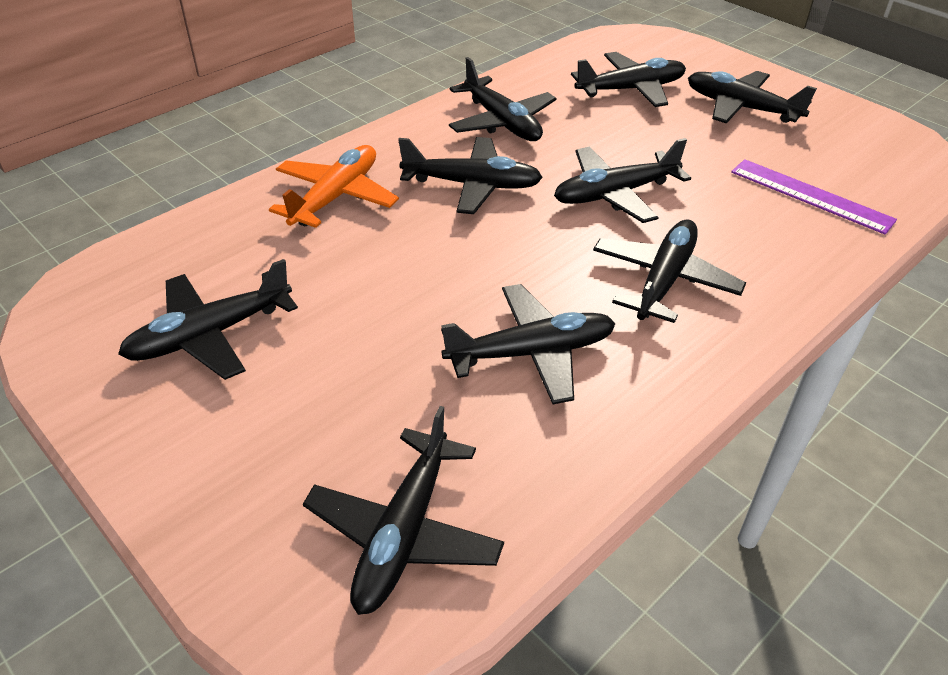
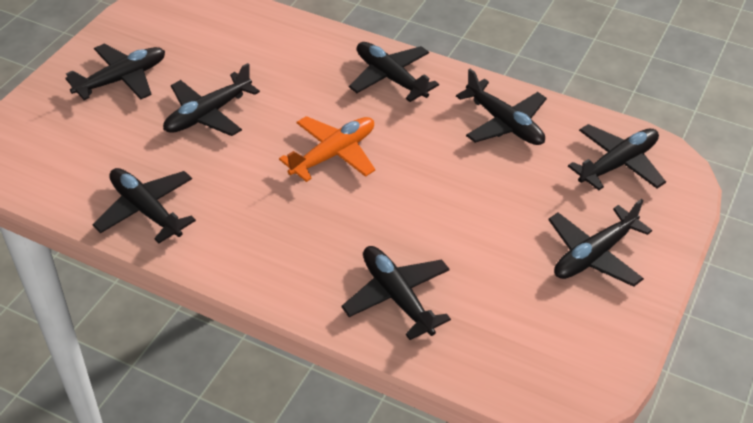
black plane: 9 -> 8
purple ruler: 1 -> 0

